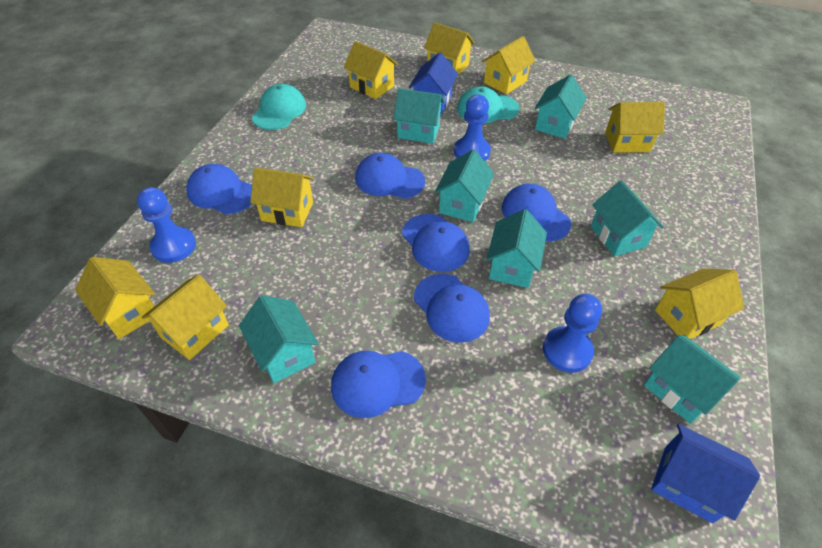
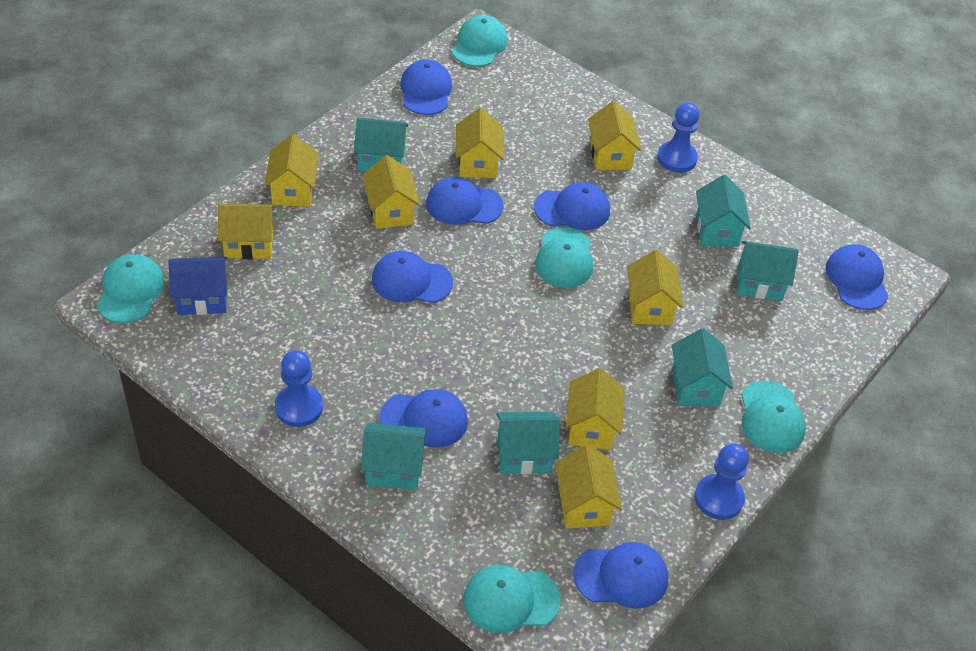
blue cap: 6 -> 7
blue house: 2 -> 1
turquoise cap: 2 -> 5
turquoise house: 7 -> 6

